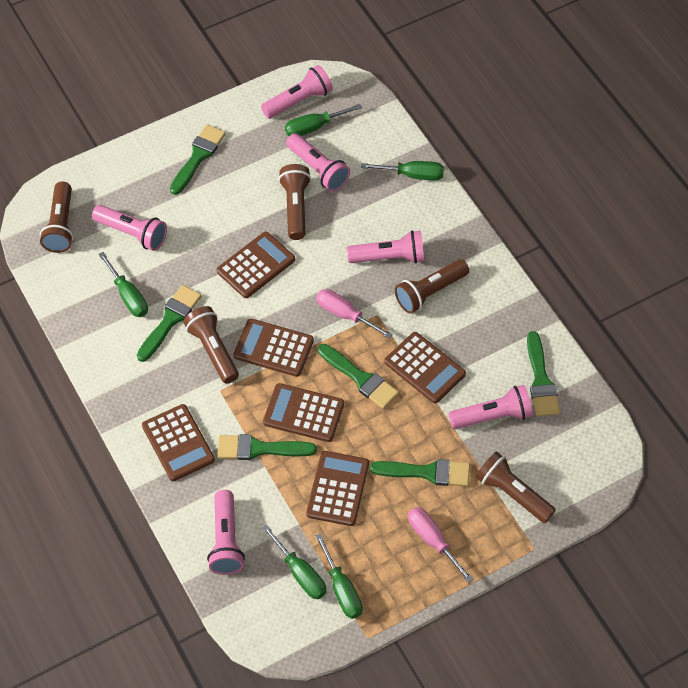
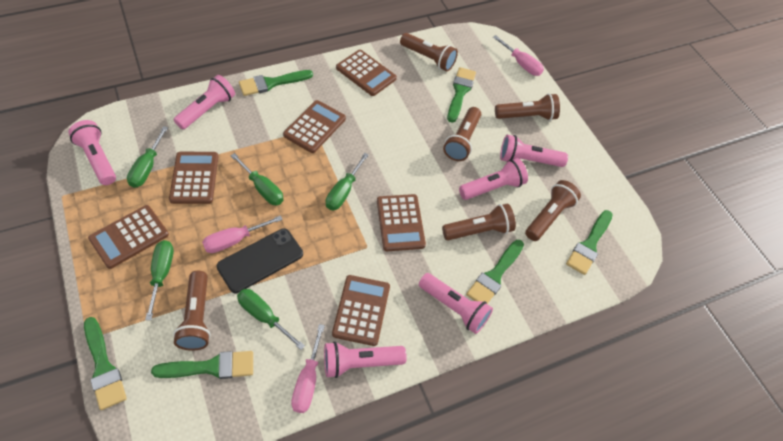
black phone: 0 -> 1
brown flashlight: 5 -> 6
pink screwdriver: 2 -> 3

